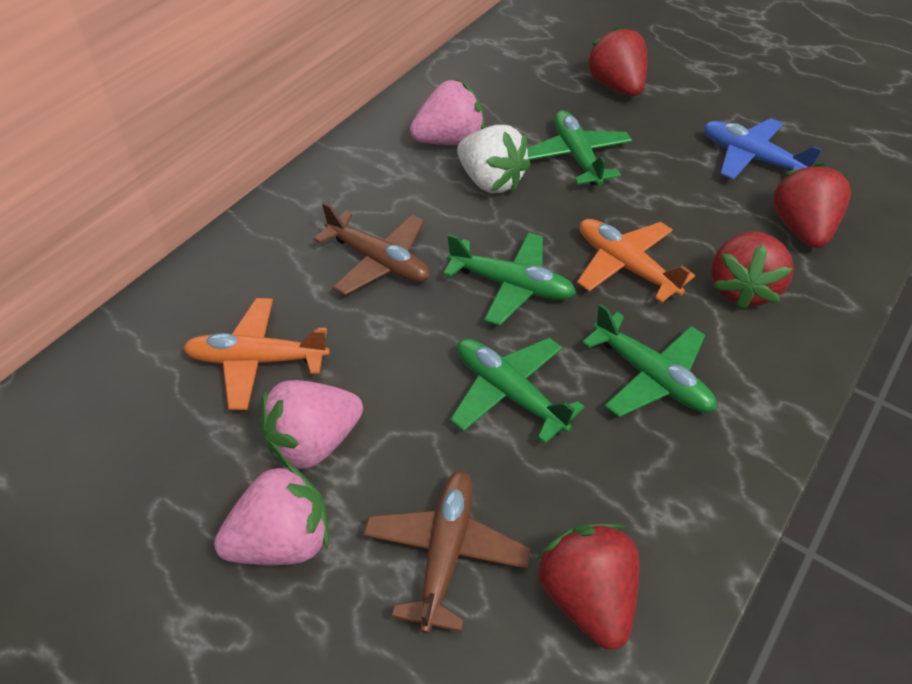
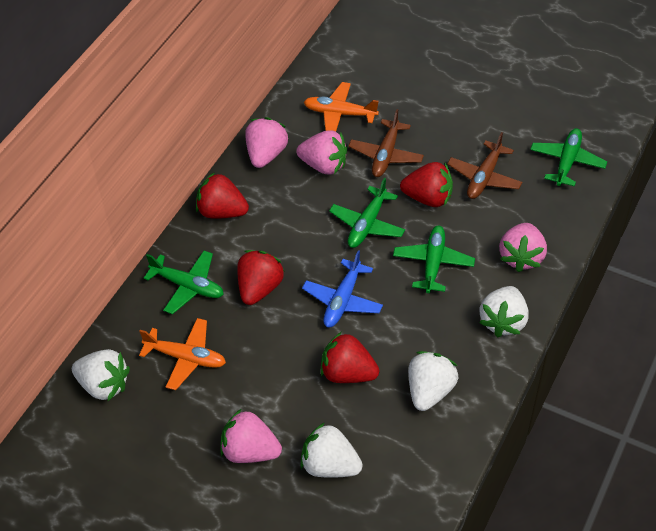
pink strawberry: 3 -> 4
white strawberry: 1 -> 4

